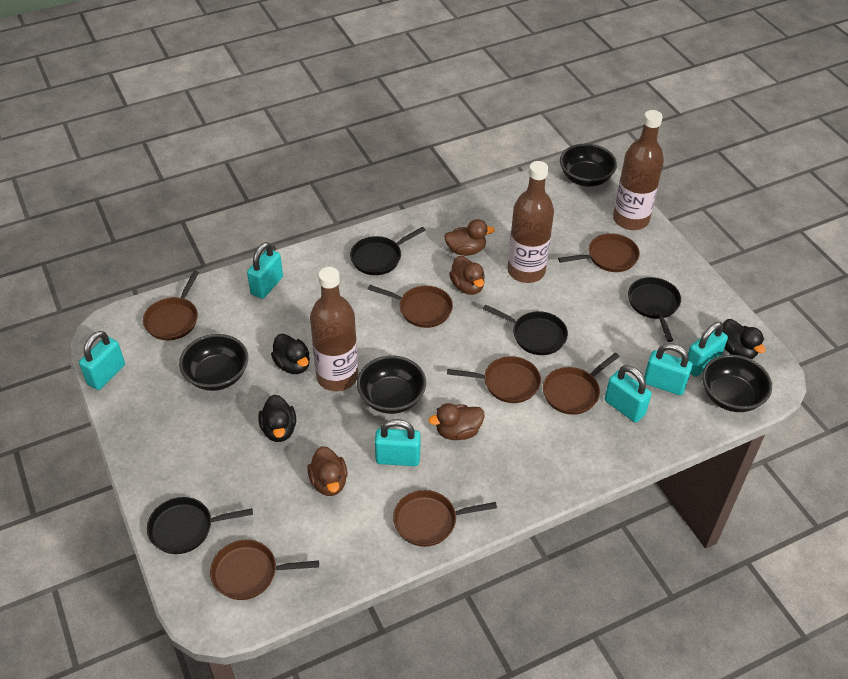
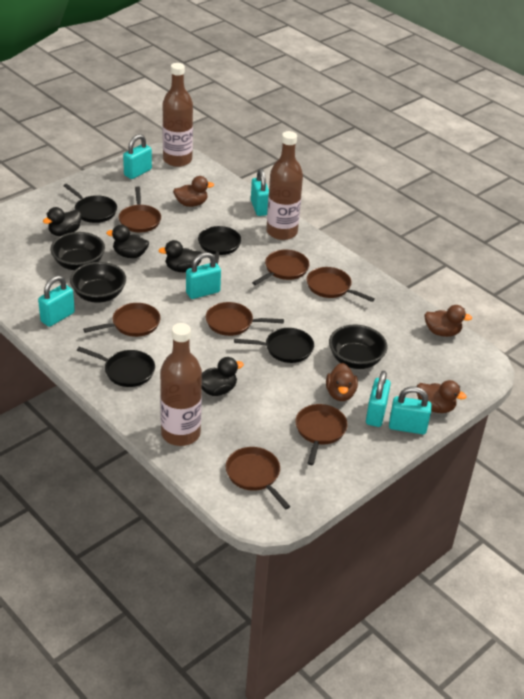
black bowl: 4 -> 3
black duck: 3 -> 4

